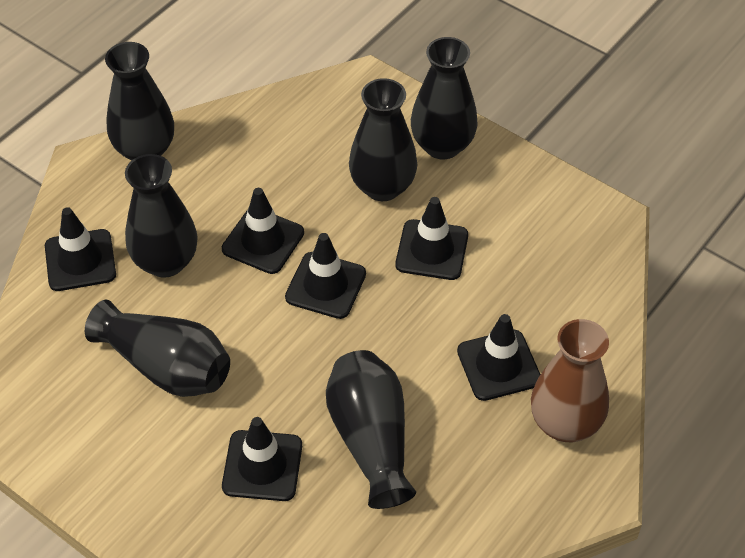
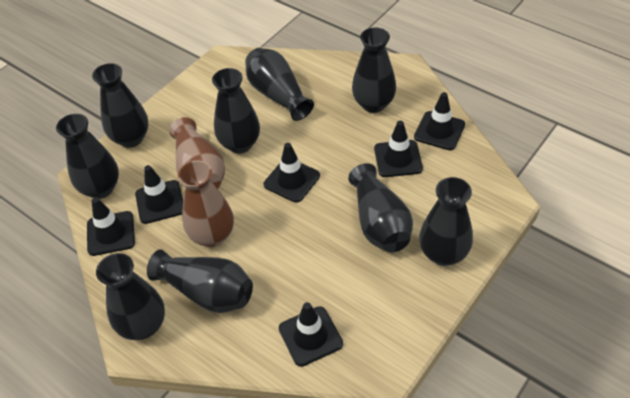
black vase: 6 -> 9
brown vase: 1 -> 2

